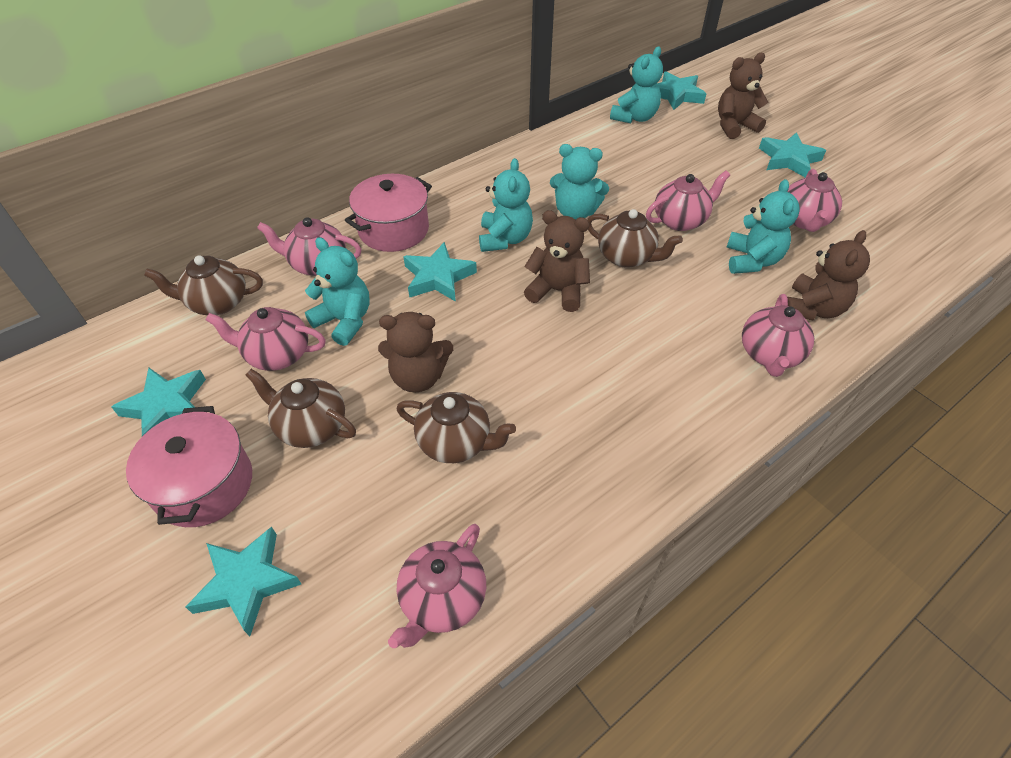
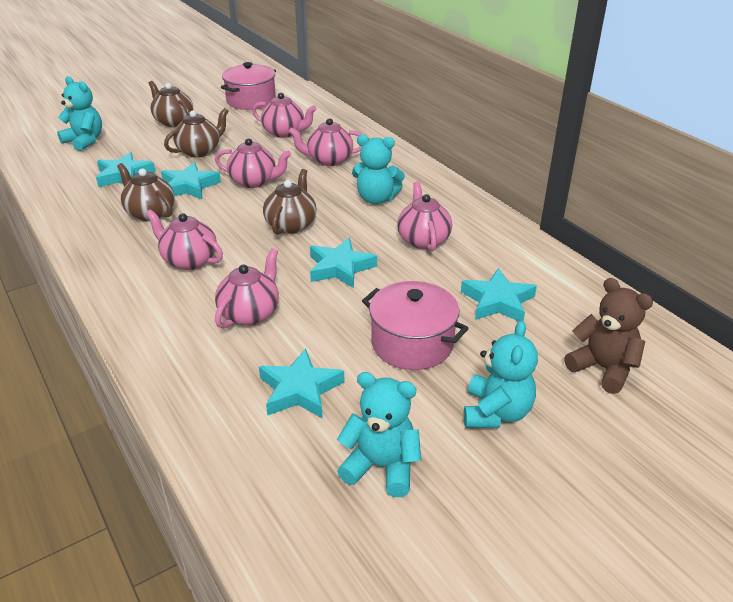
brown teddy bear: 4 -> 1
turquoise teddy bear: 5 -> 4

